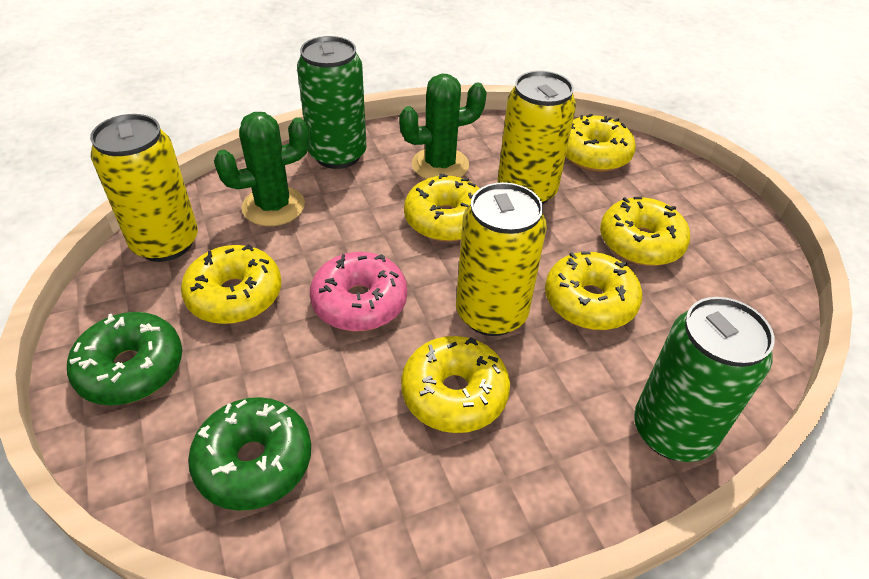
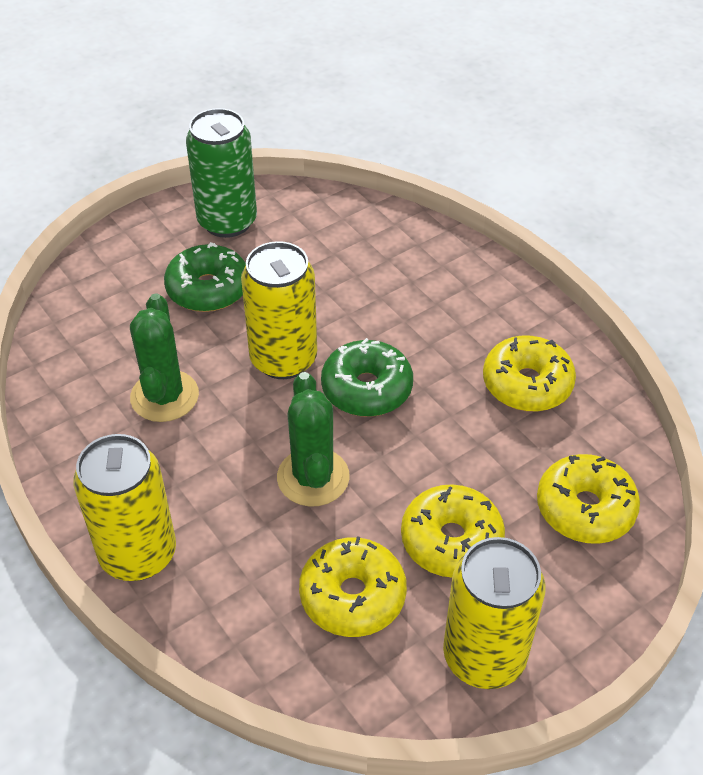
green can: 2 -> 1
pink donut: 1 -> 0
yellow donut: 6 -> 4

